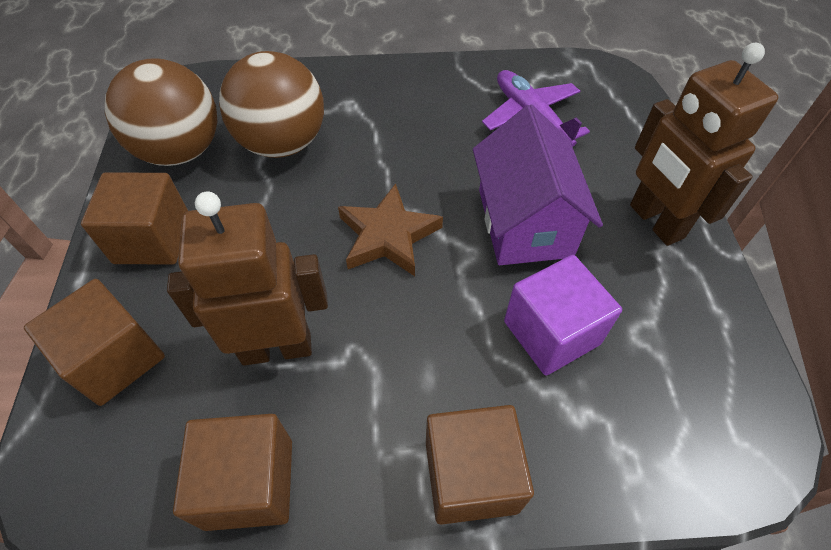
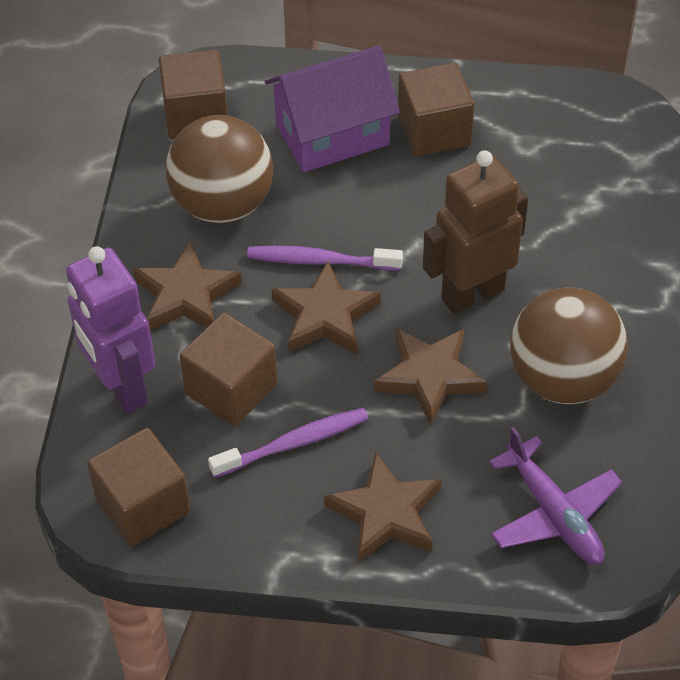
brown robot: 2 -> 1
brown star: 1 -> 4
purple cube: 1 -> 0
purple robot: 0 -> 1
purple toothbrush: 0 -> 2

